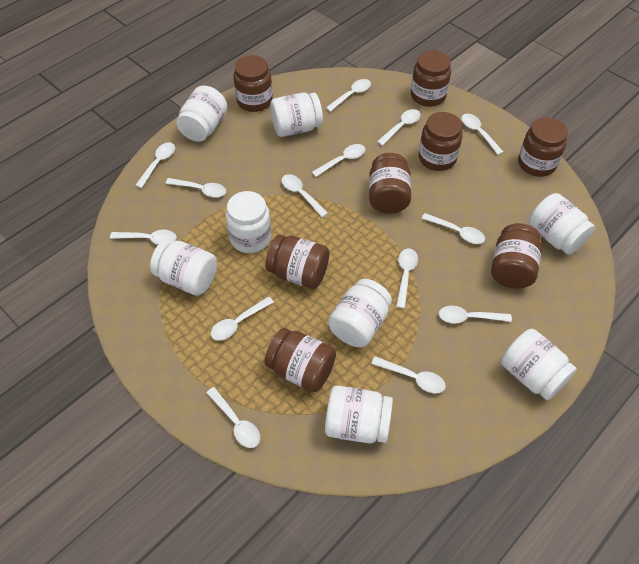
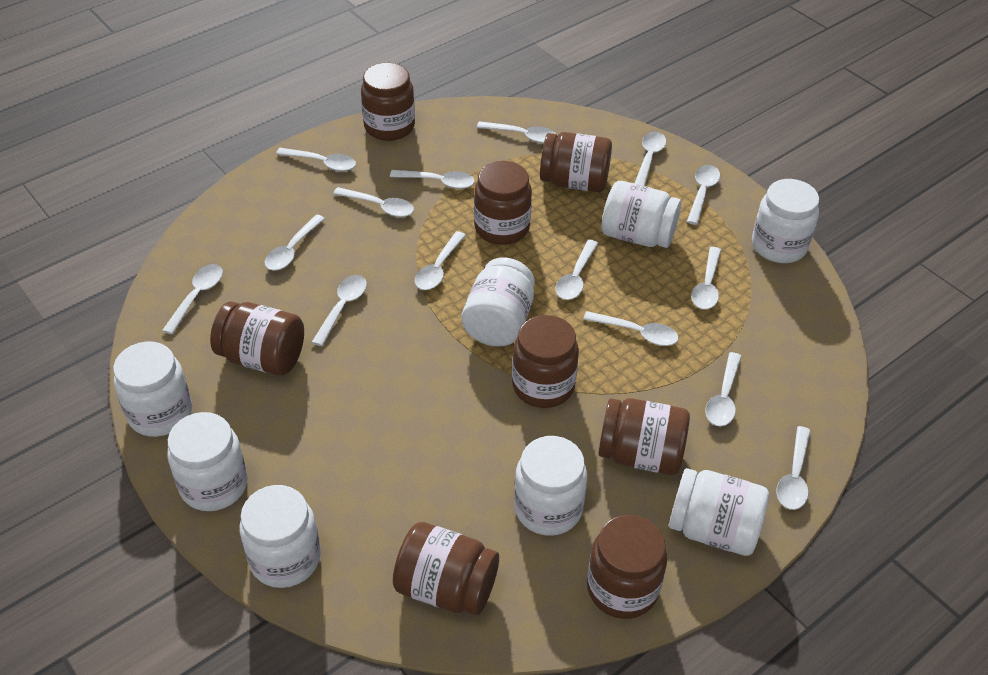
white spoon: 14 -> 15

